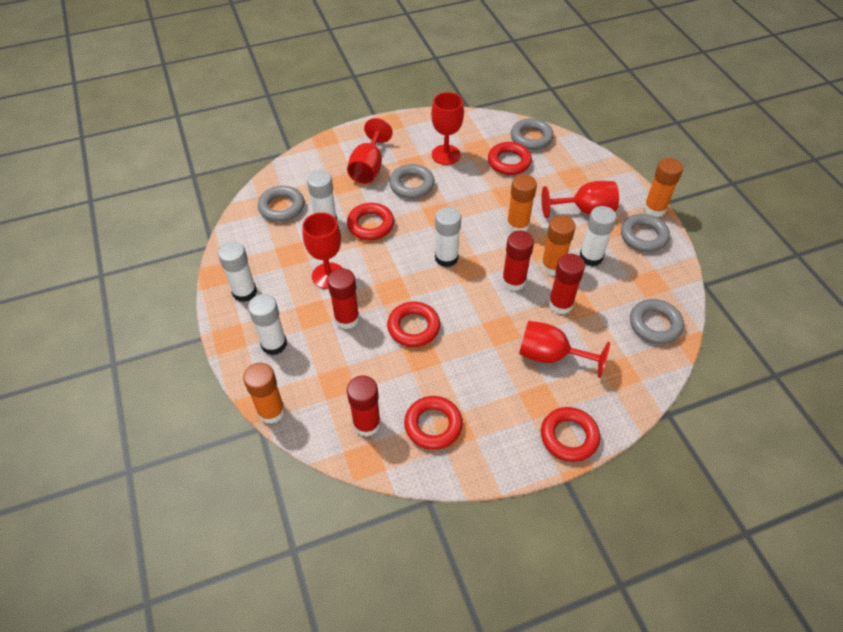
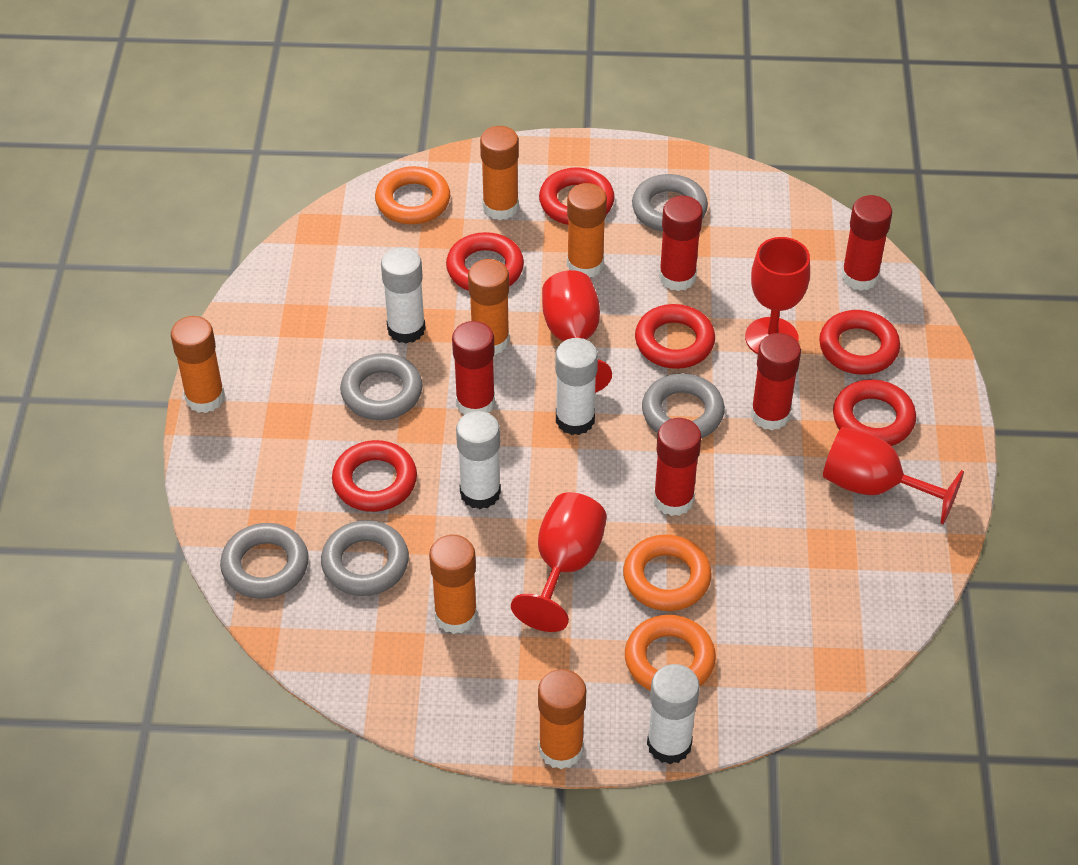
orange glue stick: 4 -> 6
orange ring: 0 -> 3
red glue stick: 4 -> 5
red goblet: 5 -> 4
red ring: 5 -> 6
white glue stick: 5 -> 4

